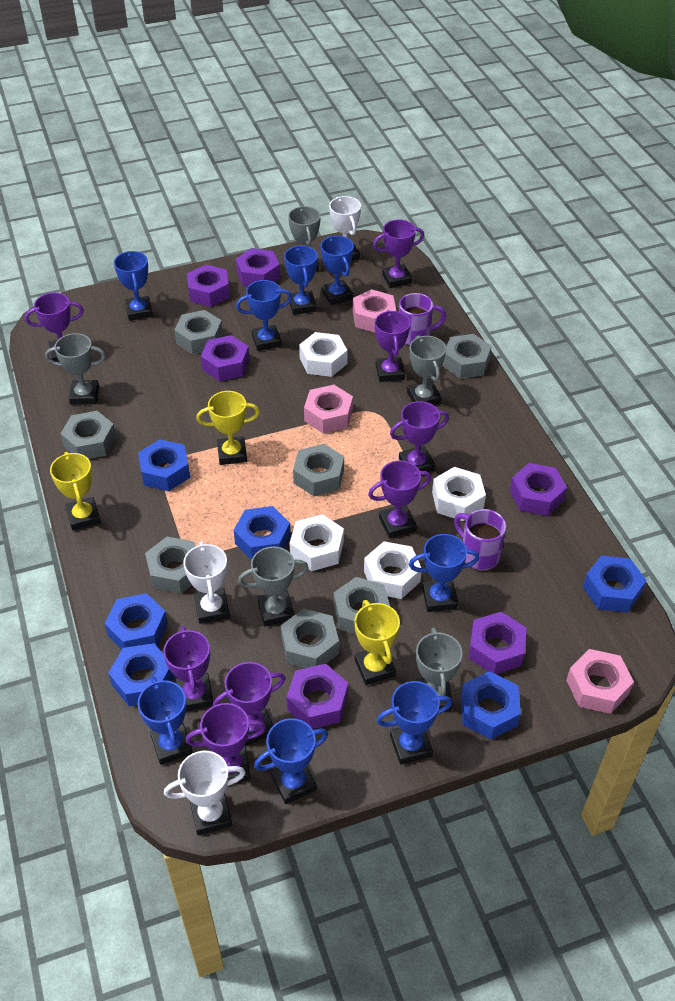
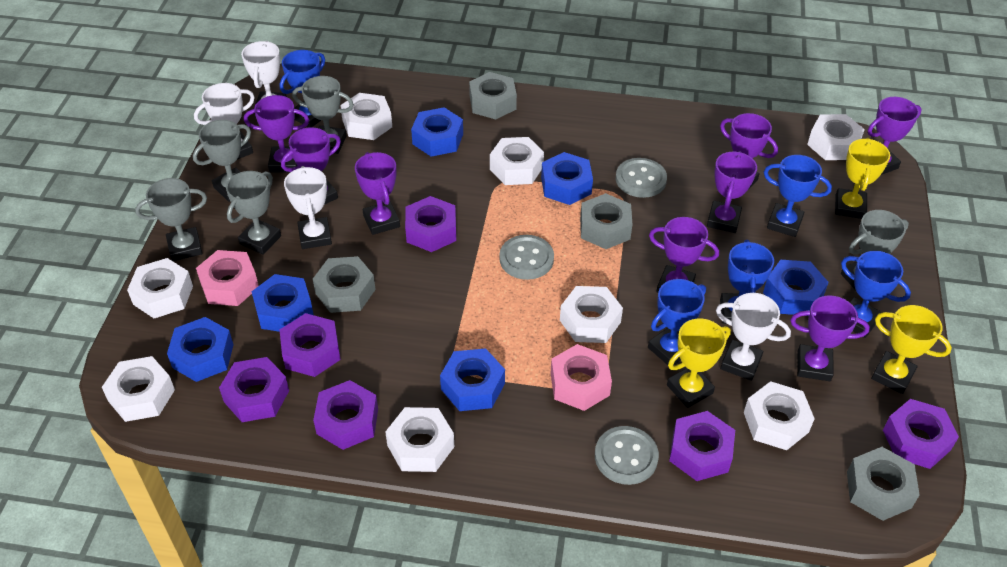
blue trophy: 8 -> 5
grey button: 0 -> 3
grey nut: 7 -> 4
pink nut: 3 -> 2
purple mug: 2 -> 0
white nut: 4 -> 8
white trophy: 3 -> 4

